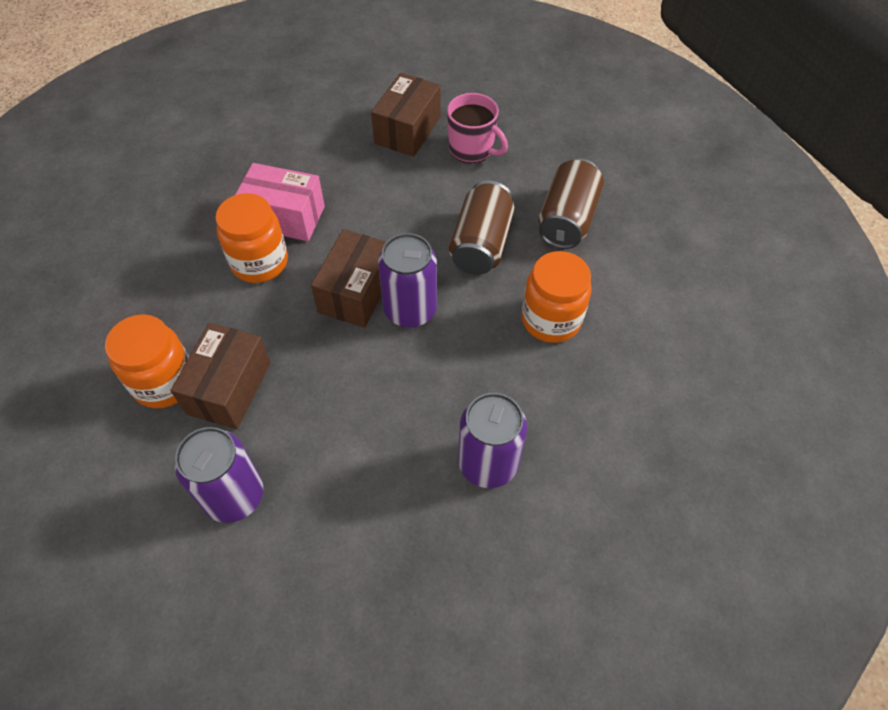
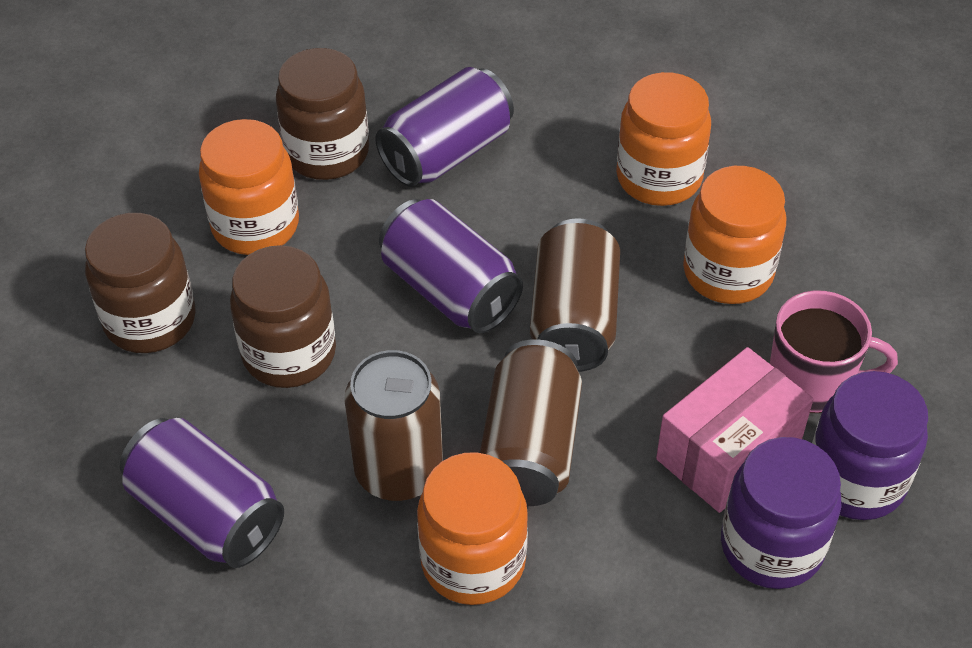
brown box: 3 -> 0
brown can: 2 -> 3
brown jar: 0 -> 3
orange jar: 3 -> 4
purple jar: 0 -> 2

